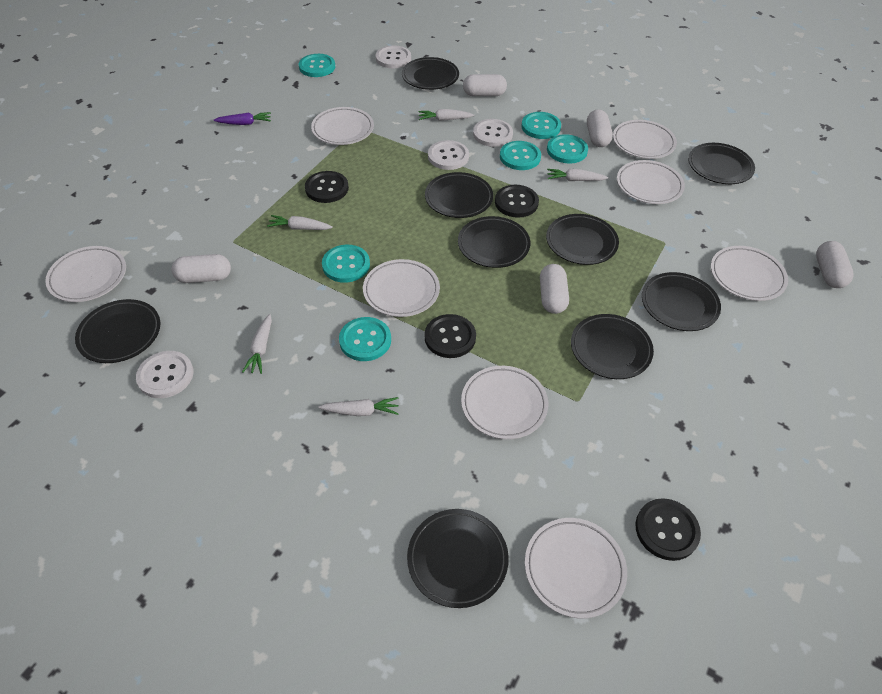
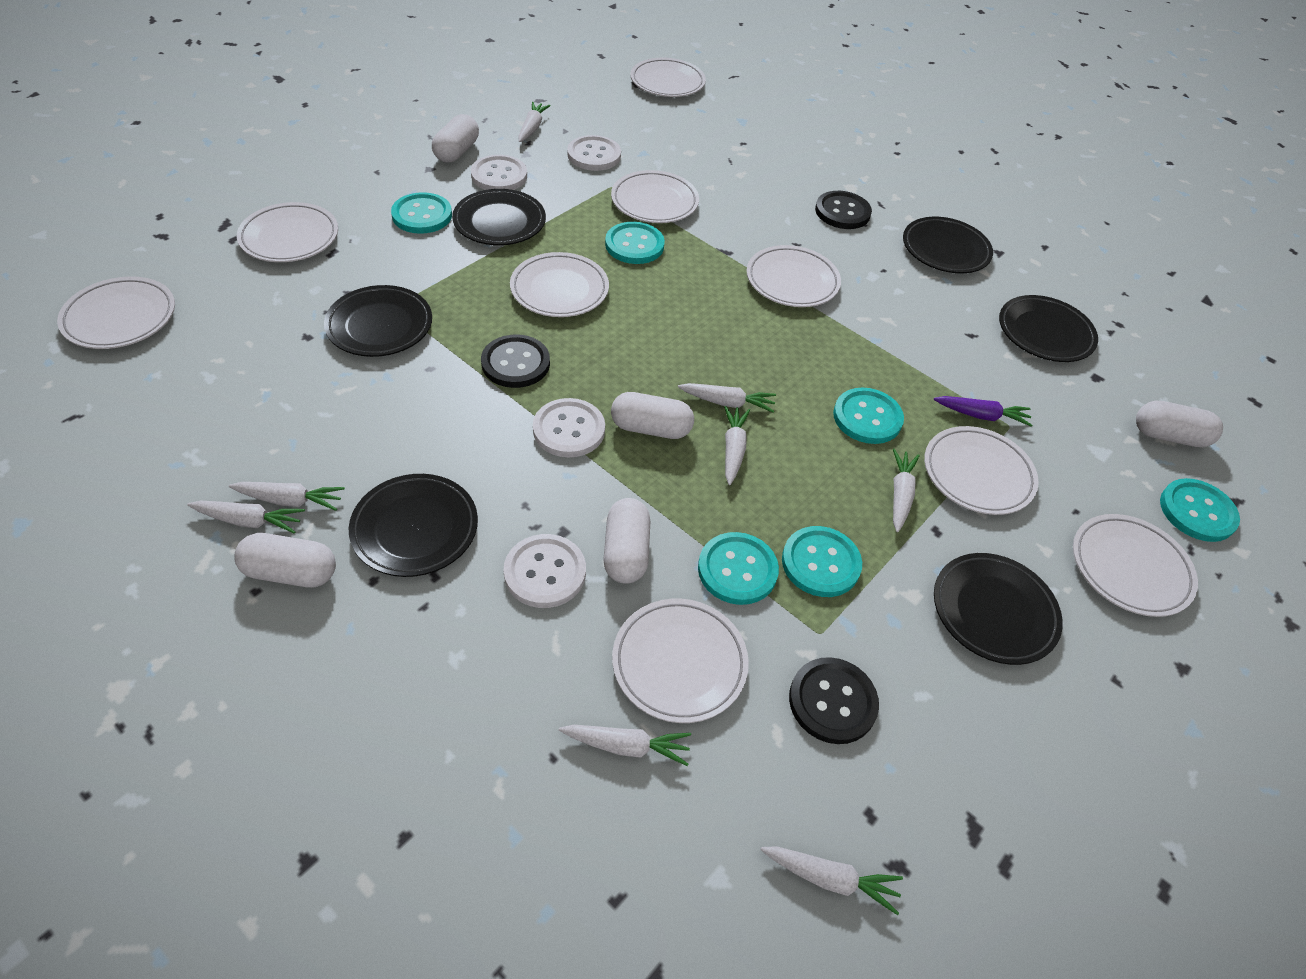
black button: 4 -> 3
black plate: 9 -> 6
white carrot: 5 -> 8
white plate: 8 -> 9

